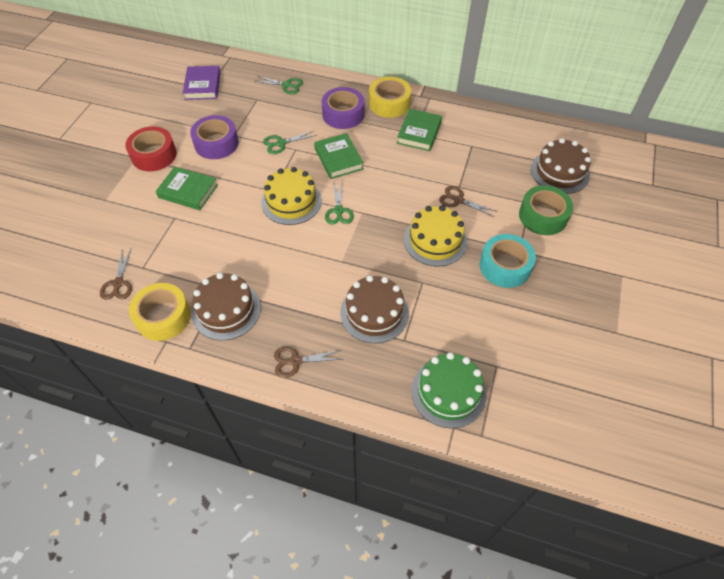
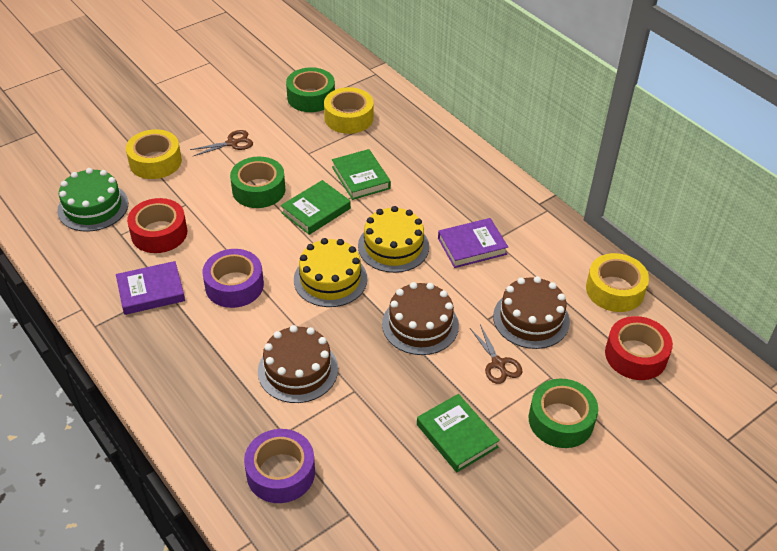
brown scissors: 3 -> 2
green scissors: 3 -> 0
green tape: 1 -> 3
purple book: 1 -> 2
red tape: 1 -> 2
turquoise tape: 1 -> 0
yellow tape: 2 -> 3

